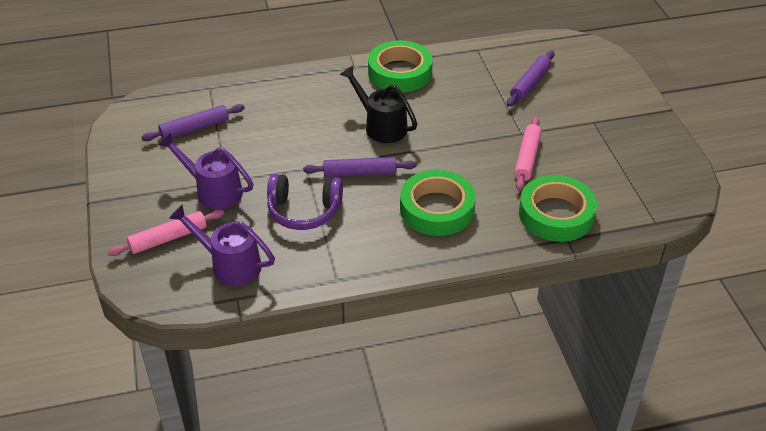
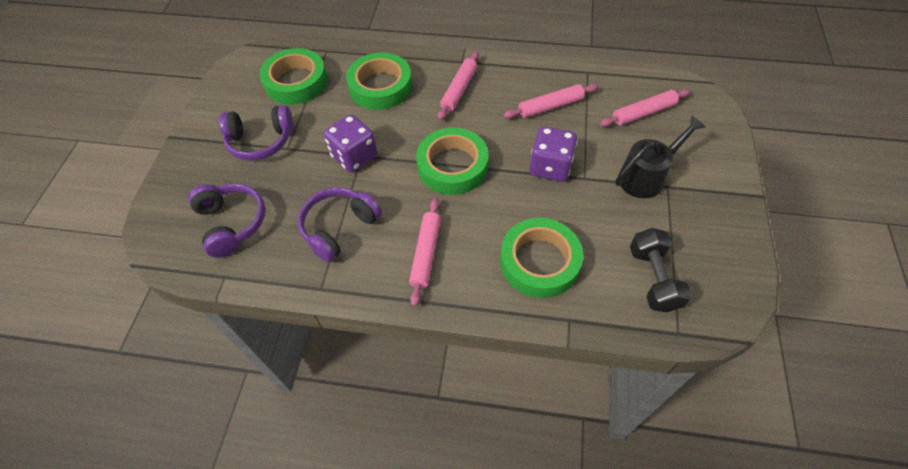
black dumbbell: 0 -> 1
green tape: 3 -> 4
pink rolling pin: 2 -> 4
purple dice: 0 -> 2
purple headphones: 1 -> 3
purple rolling pin: 3 -> 0
purple watering can: 2 -> 0

